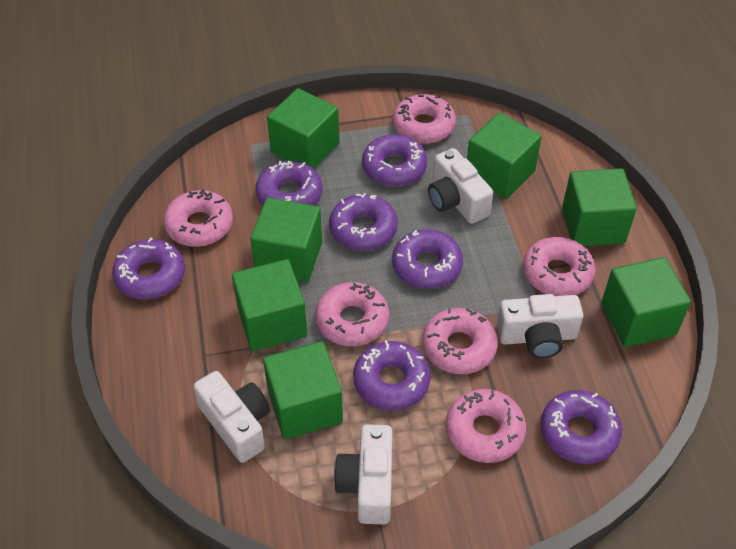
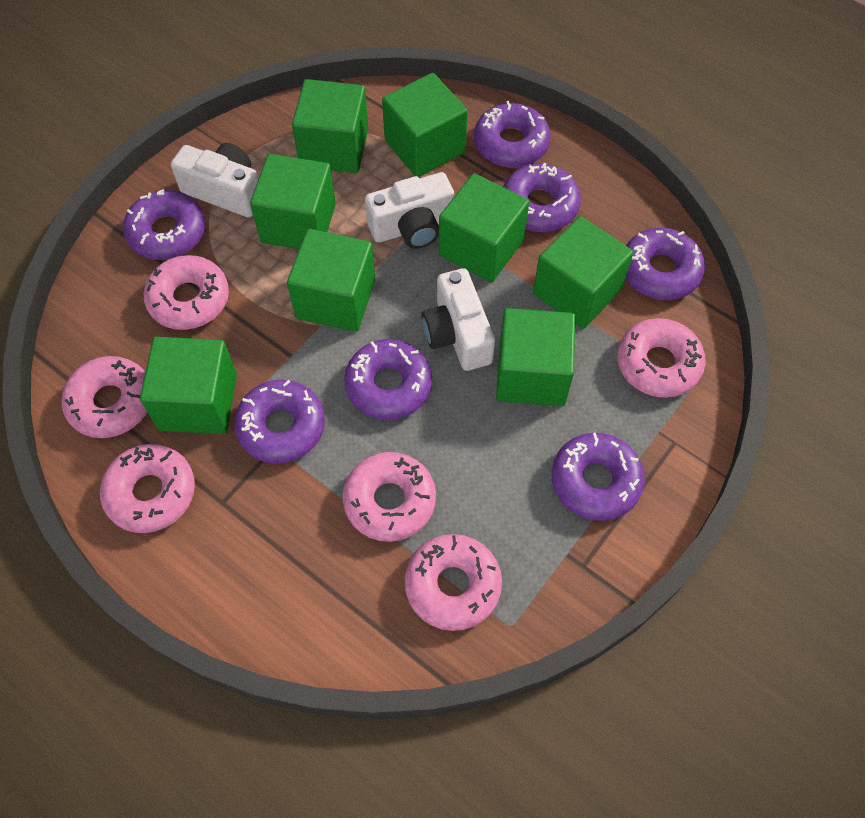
green cube: 7 -> 8
white camera: 4 -> 3

